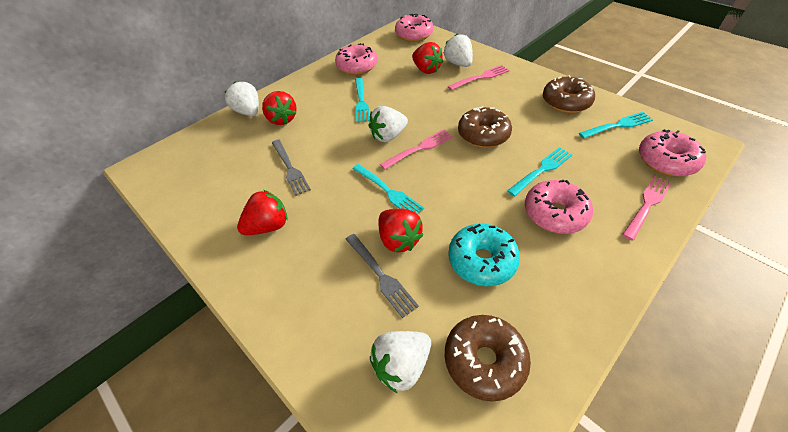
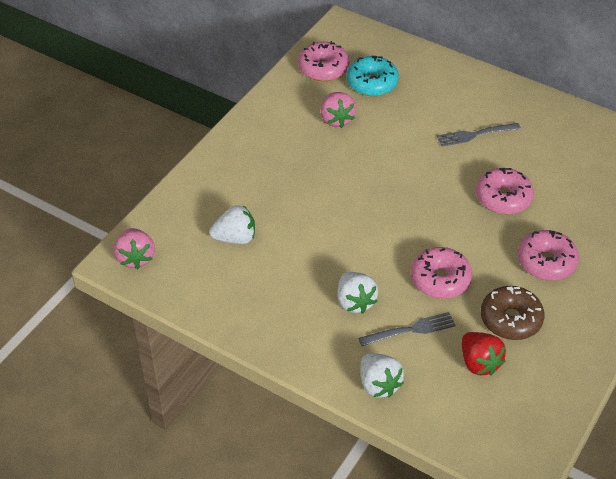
brown donut: 3 -> 1
pink fork: 3 -> 0
pink strawberry: 0 -> 2
red strawberry: 4 -> 1
turquoise fork: 4 -> 0
white strawberry: 4 -> 3

